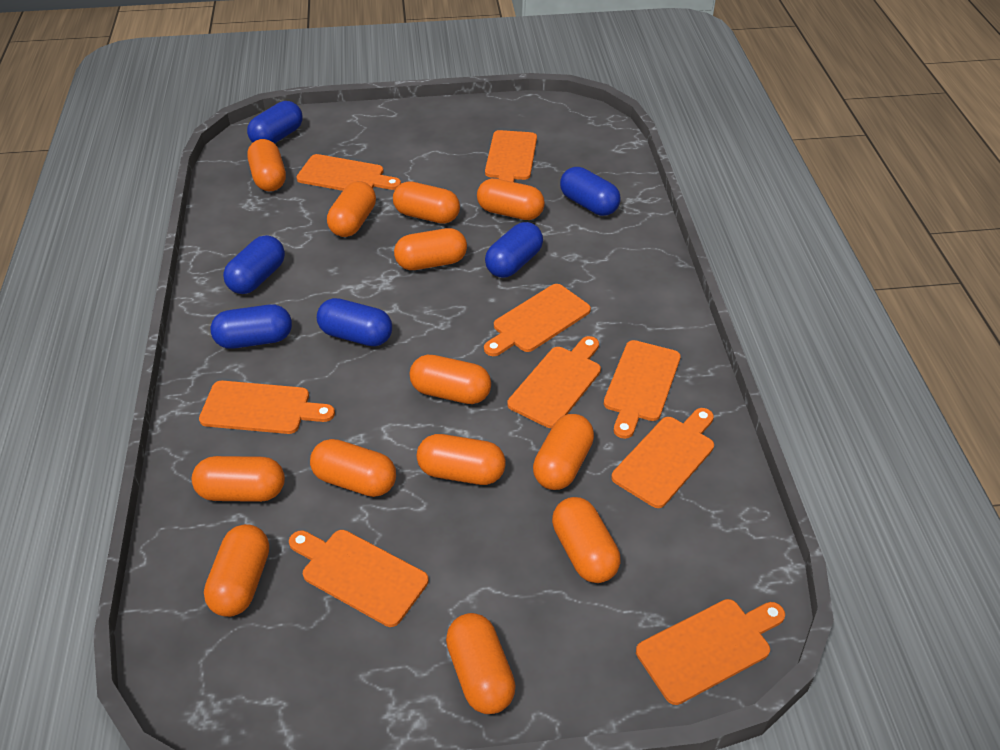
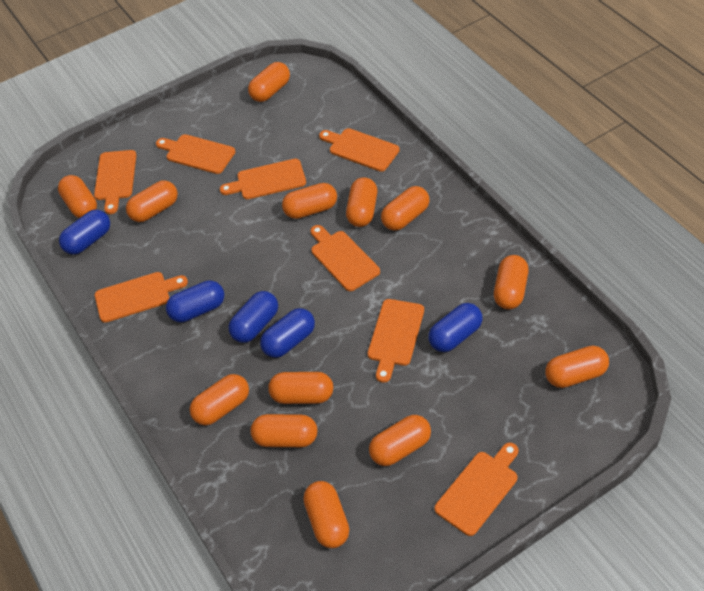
blue capsule: 6 -> 5
orange cutting board: 9 -> 8

